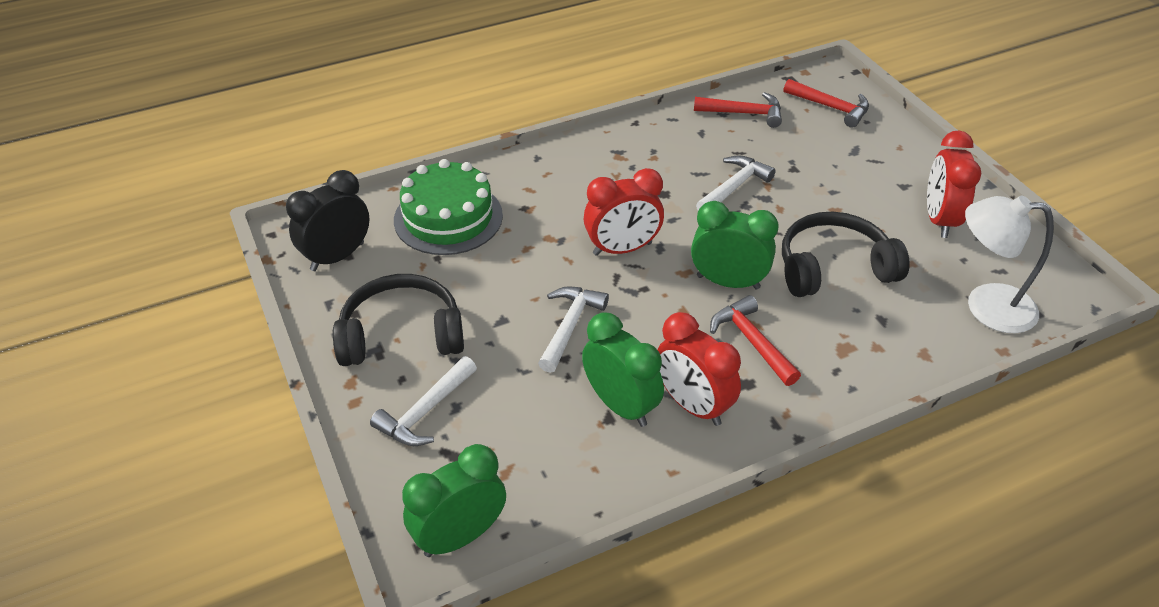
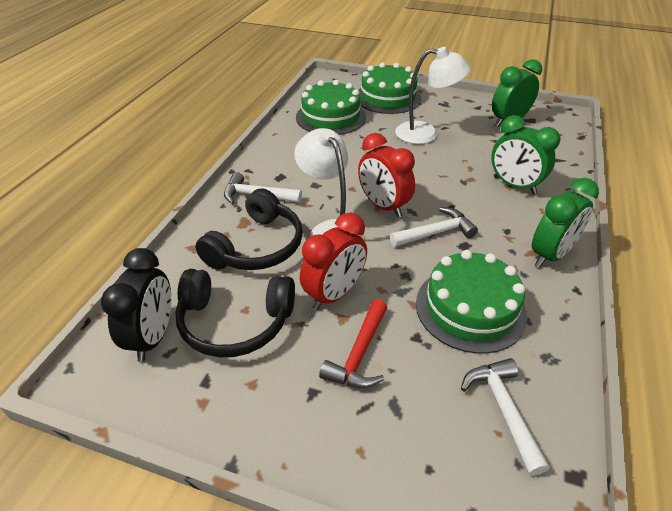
green cake: 1 -> 3
red clock: 3 -> 2
red hammer: 3 -> 1
white lamp: 1 -> 2

